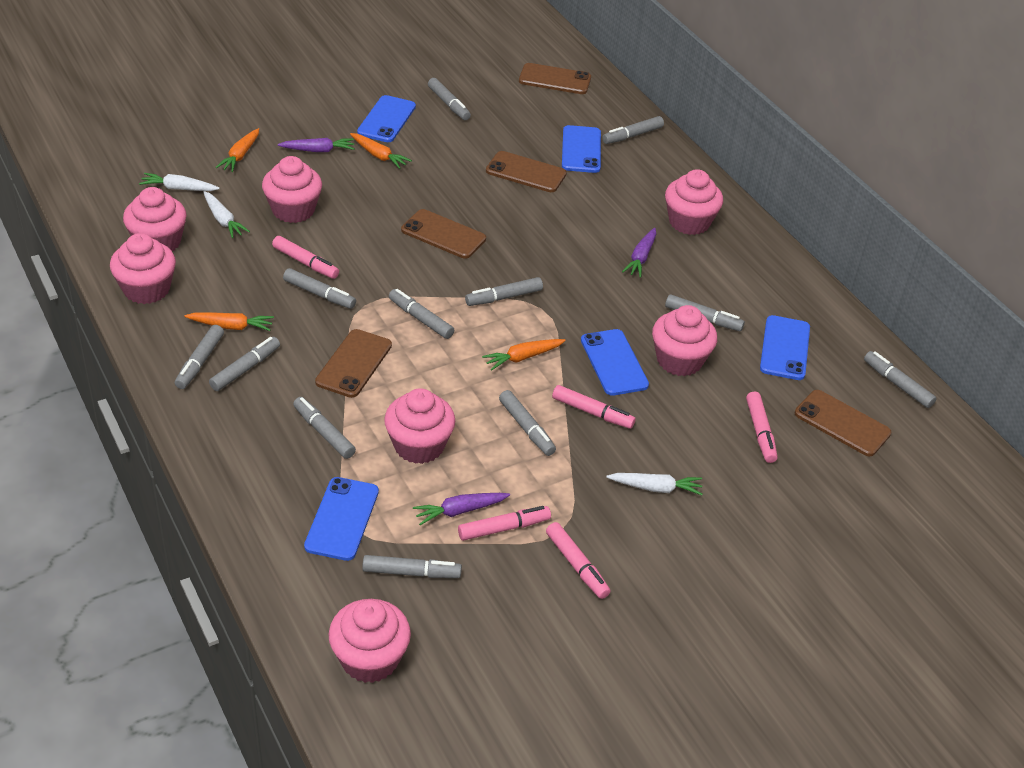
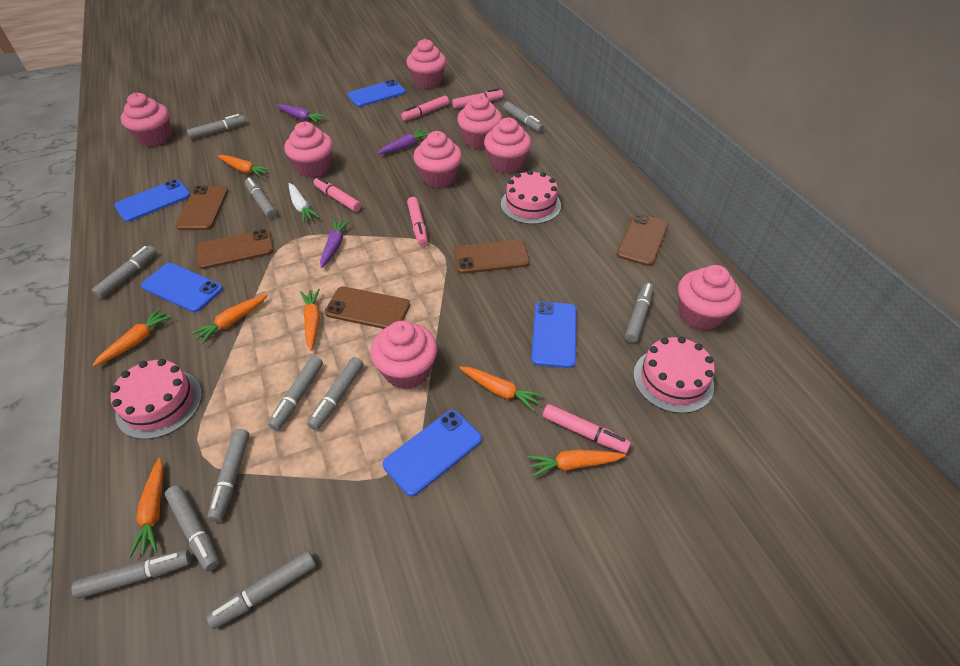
grey marker: 12 -> 11
orange carrot: 4 -> 7
pink cake: 0 -> 3
pink cupcake: 7 -> 8
white carrot: 3 -> 1

